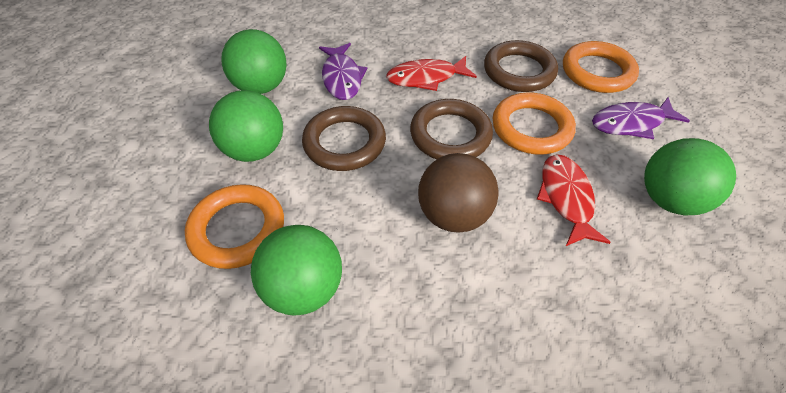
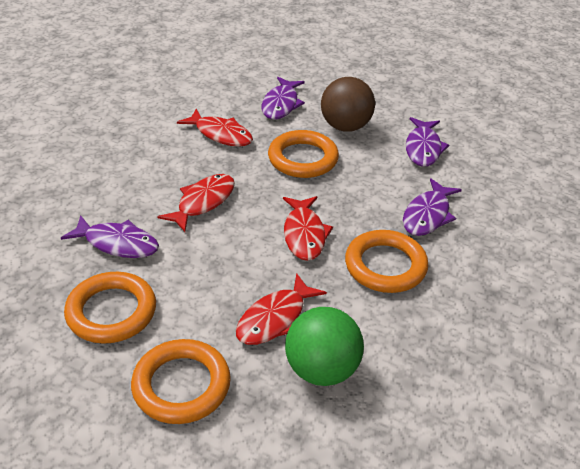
brown ring: 3 -> 0
green ball: 4 -> 1
orange ring: 3 -> 4
purple fish: 2 -> 4
red fish: 2 -> 4

